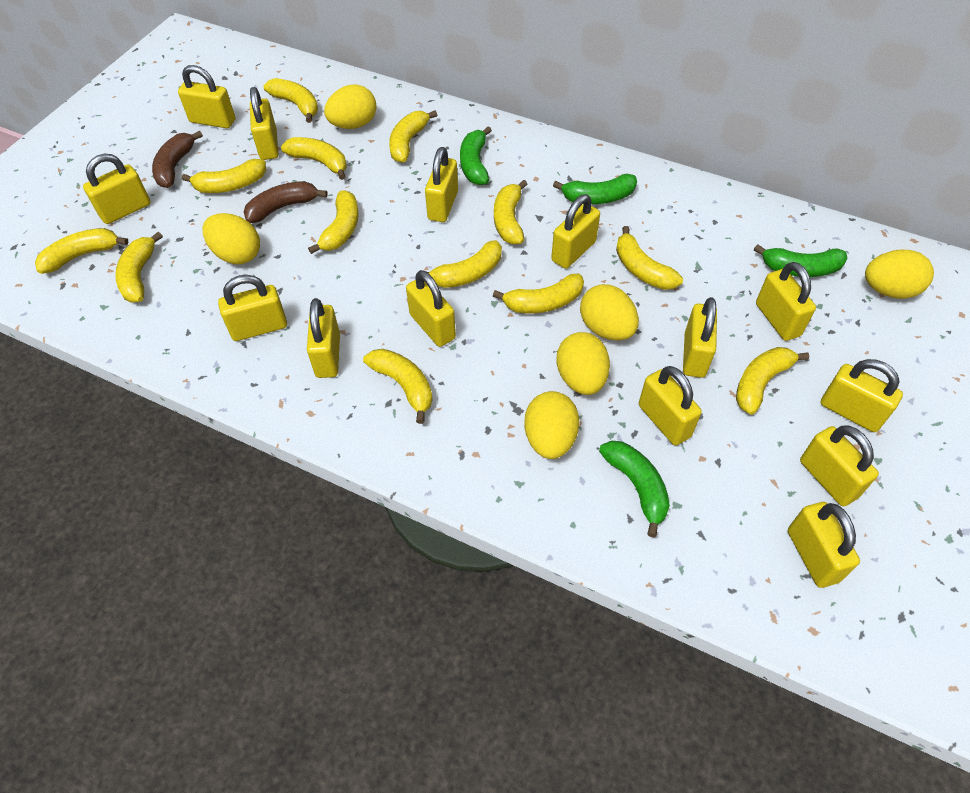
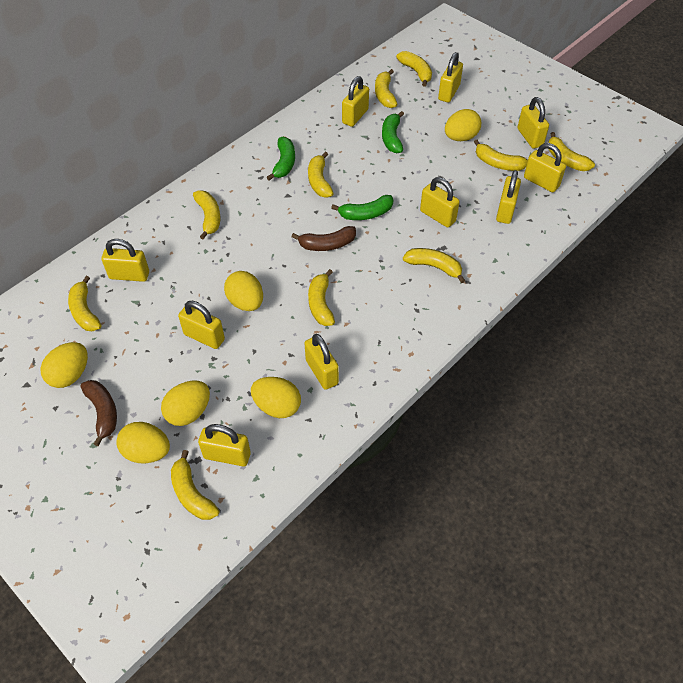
green banana: 4 -> 3
yellow banana: 13 -> 10
yellow padlock: 14 -> 10

